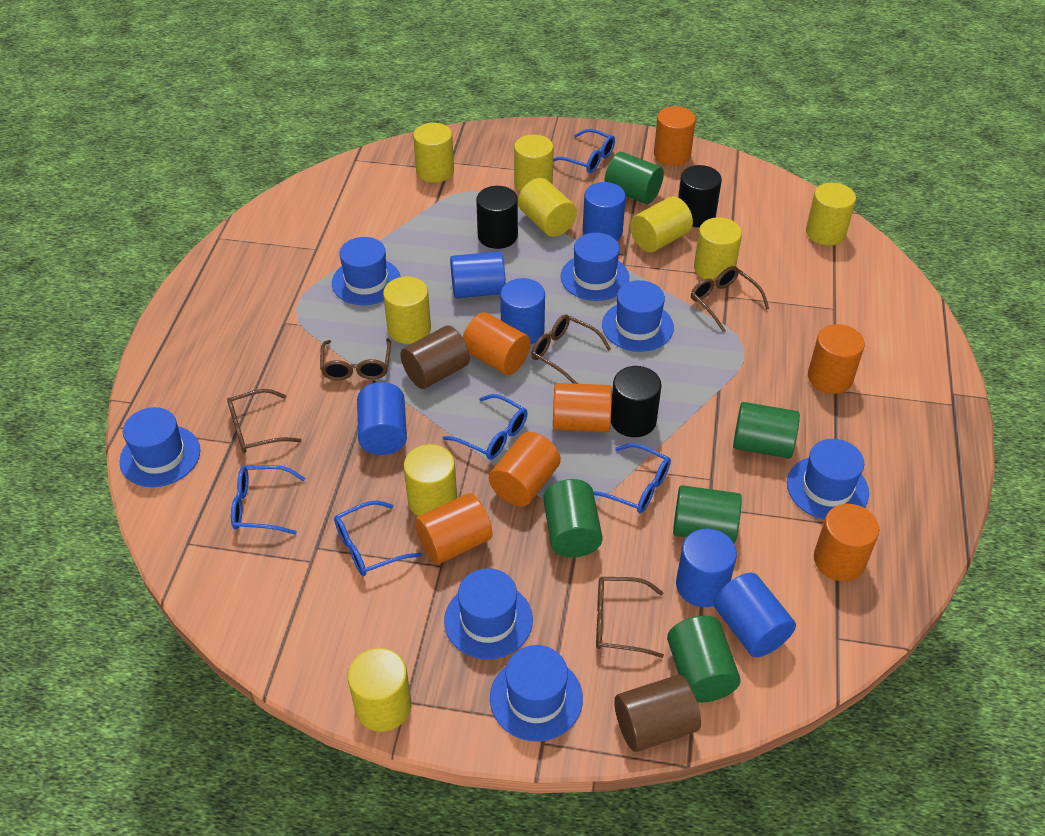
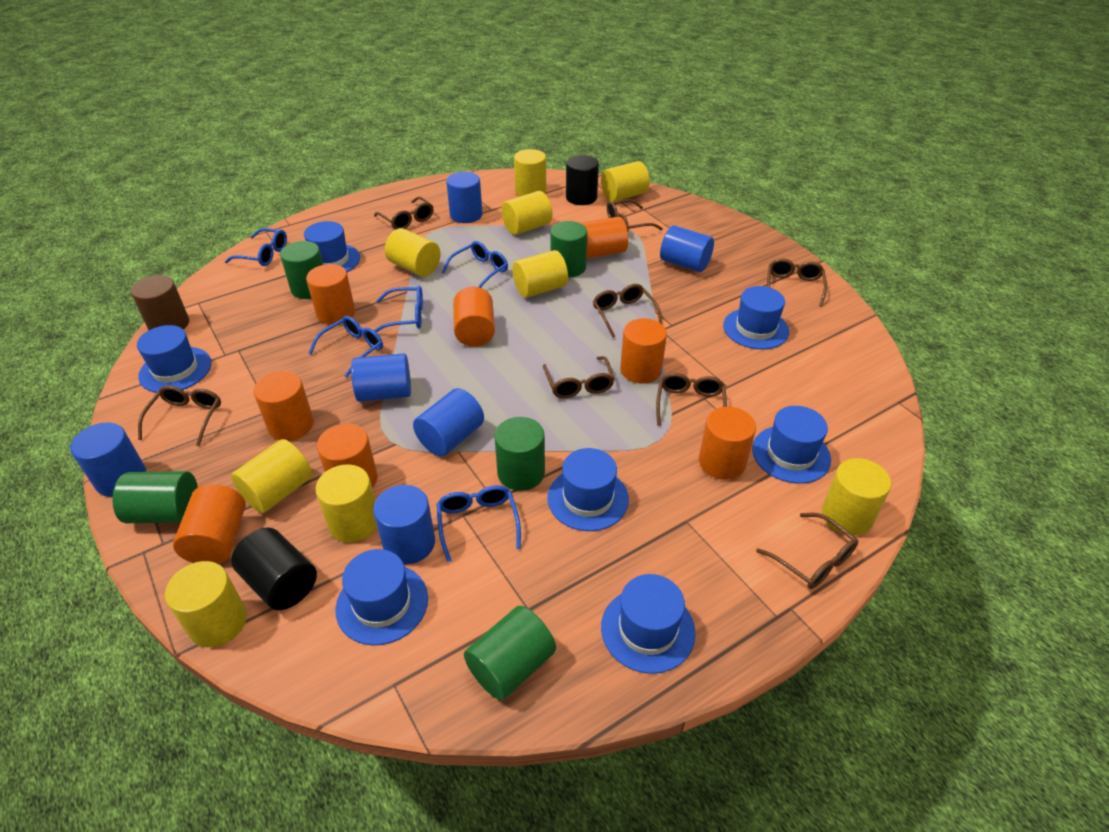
black cylinder: 3 -> 2
brown cylinder: 2 -> 1
brown glasses: 5 -> 8
orange cylinder: 7 -> 8

